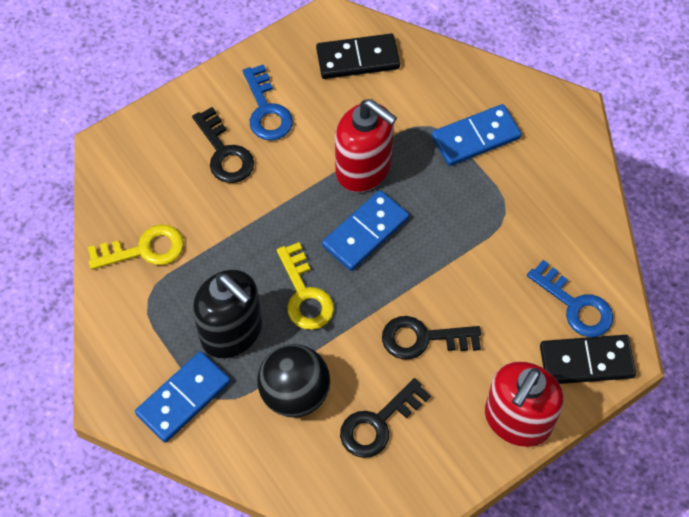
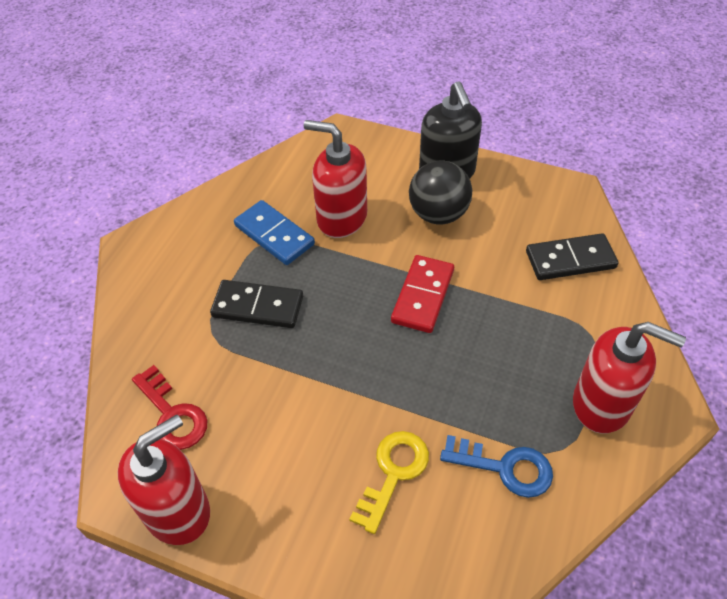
black key: 3 -> 0
blue domino: 3 -> 1
blue key: 2 -> 1
red domino: 0 -> 1
red key: 0 -> 1
red soap dispenser: 2 -> 3
yellow key: 2 -> 1

